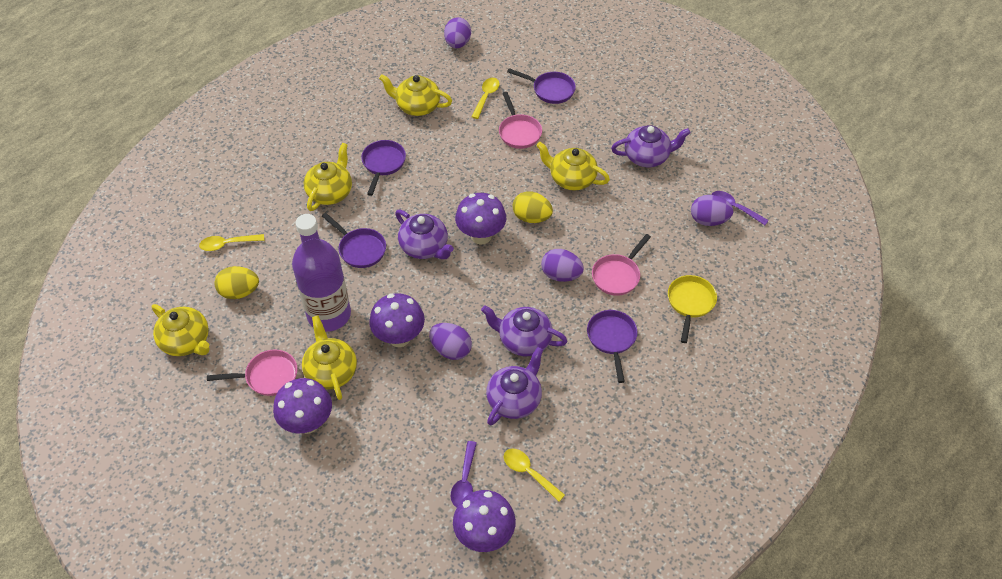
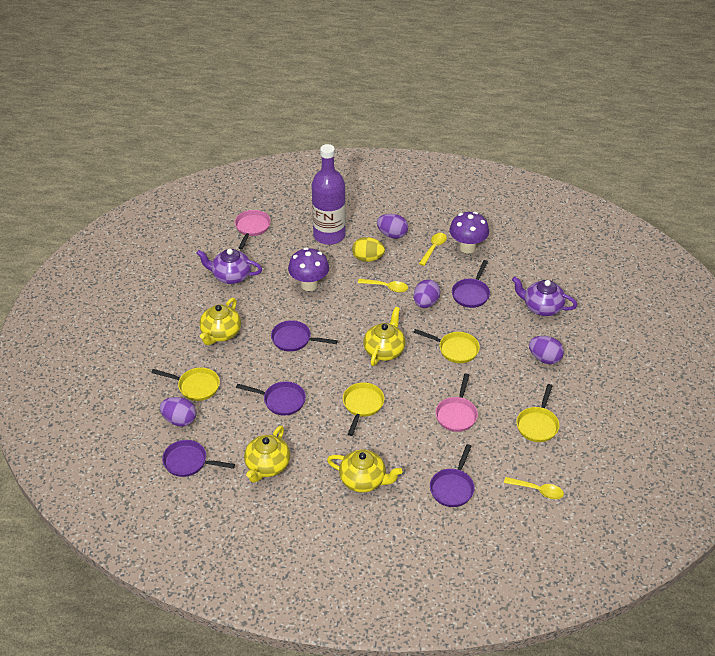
pink pan: 3 -> 2
purple mushroom: 4 -> 2
purple pan: 4 -> 5
purple spoon: 2 -> 0
purple teapot: 4 -> 2
yellow egg: 2 -> 1
yellow pan: 1 -> 4
yellow teapot: 5 -> 4

